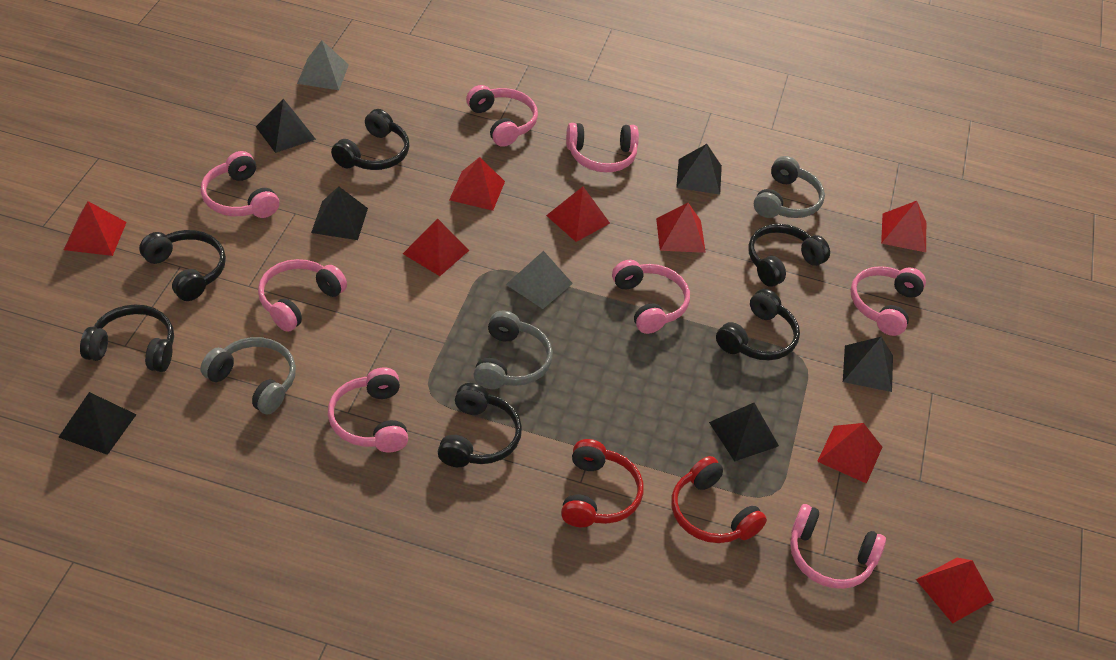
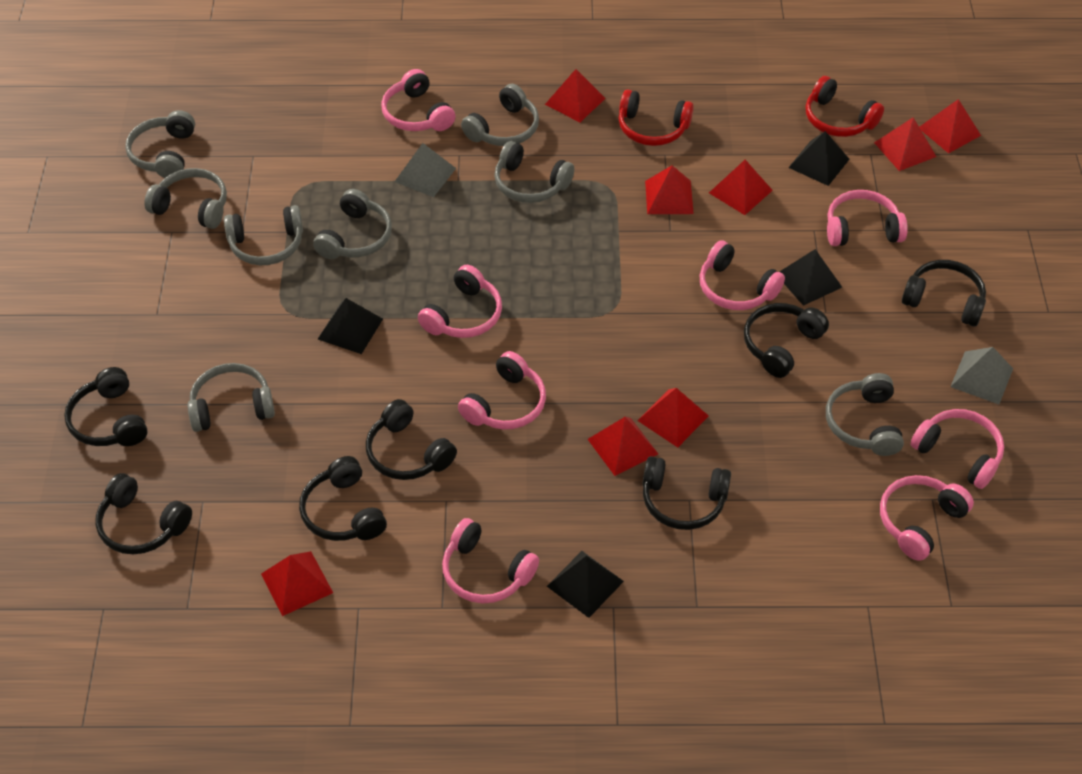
black headphones: 6 -> 7
black pyramid: 6 -> 4
grey headphones: 3 -> 8

